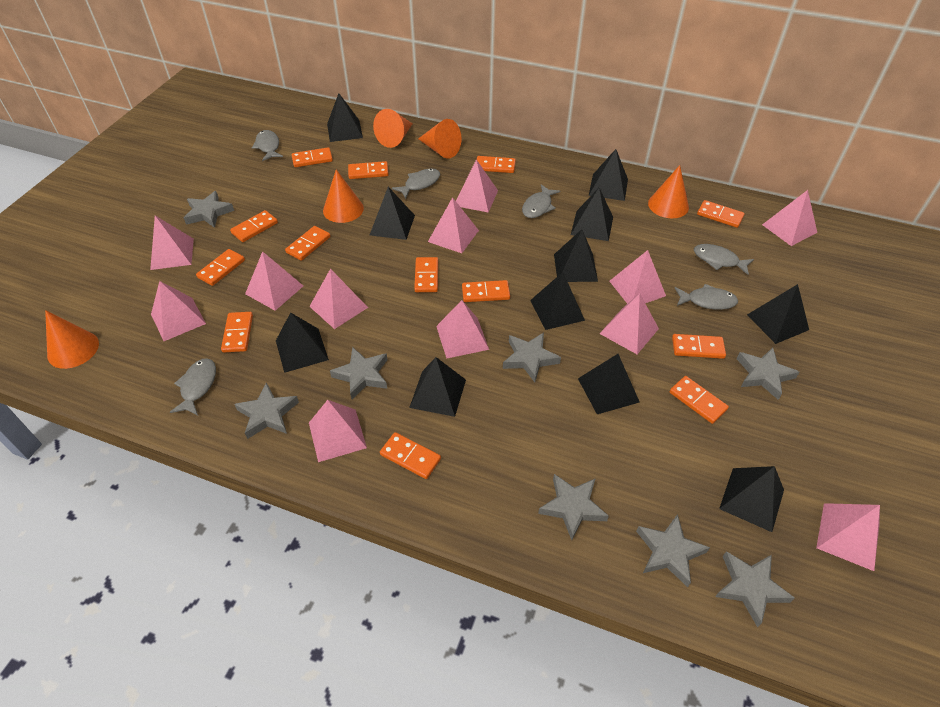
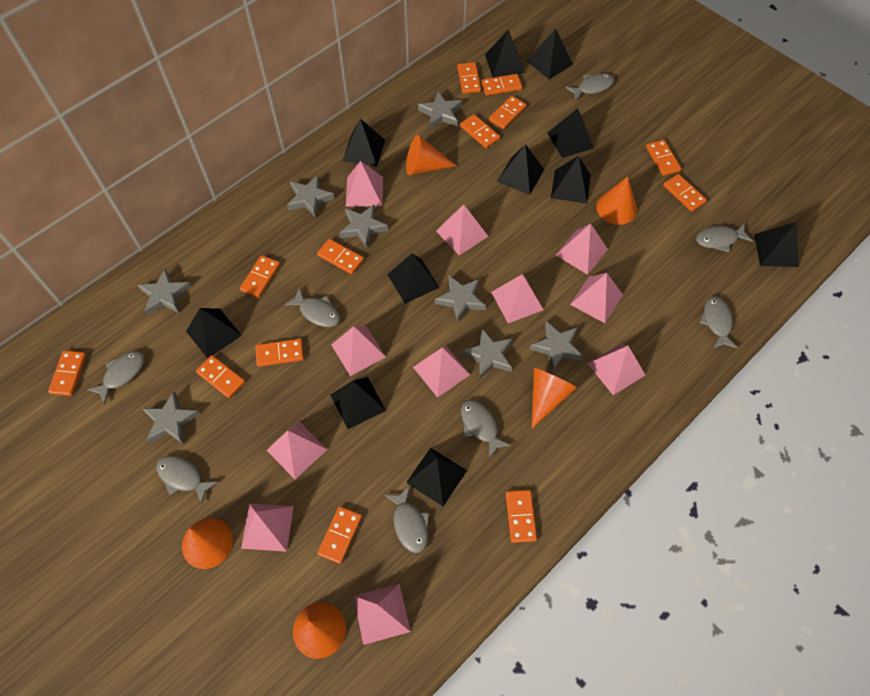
grey fish: 6 -> 8
pink pyramid: 12 -> 11

